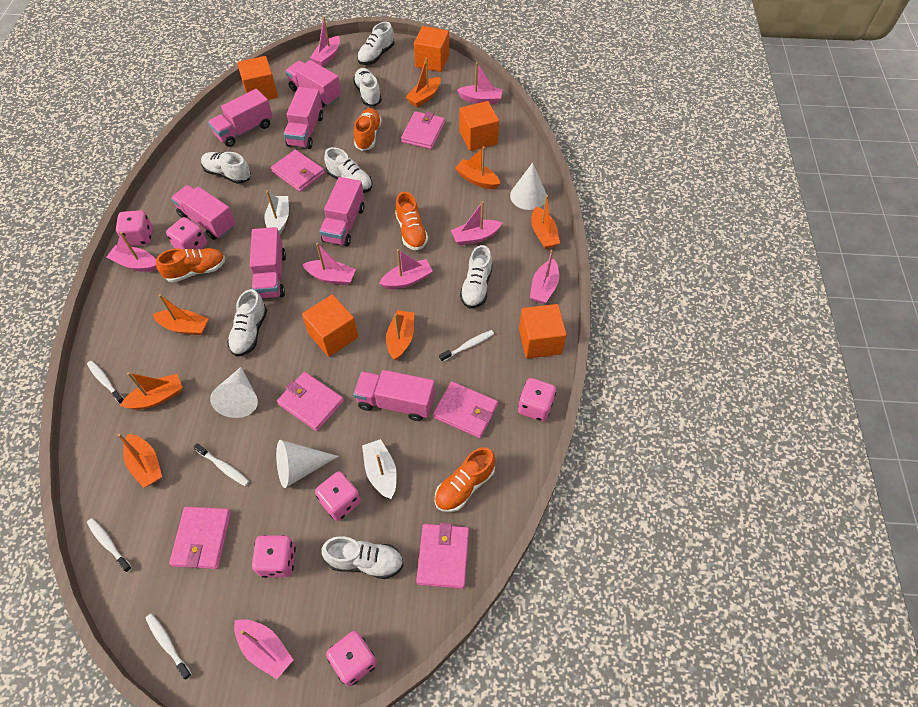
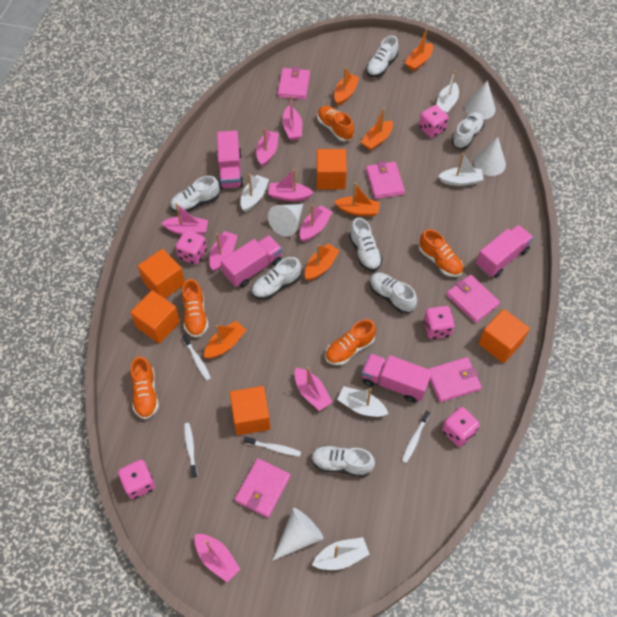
orange boat: 7 -> 6
orange shoe: 4 -> 5
pink dice: 6 -> 5
pink truck: 7 -> 4
pink wallet: 6 -> 5
white boat: 2 -> 5
white cone: 3 -> 4
white toothbrush: 5 -> 4

